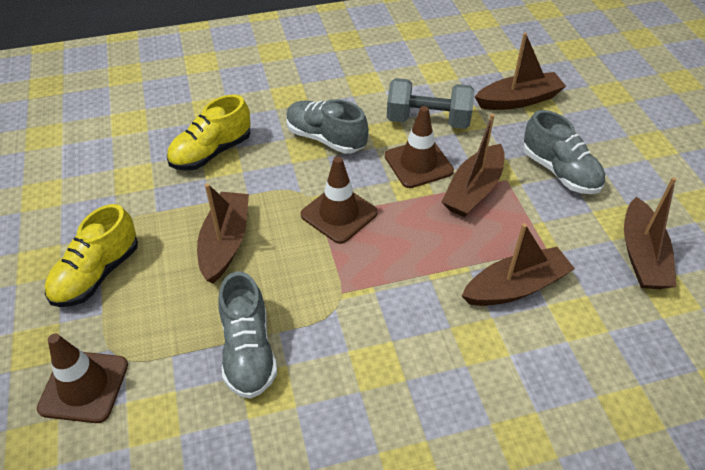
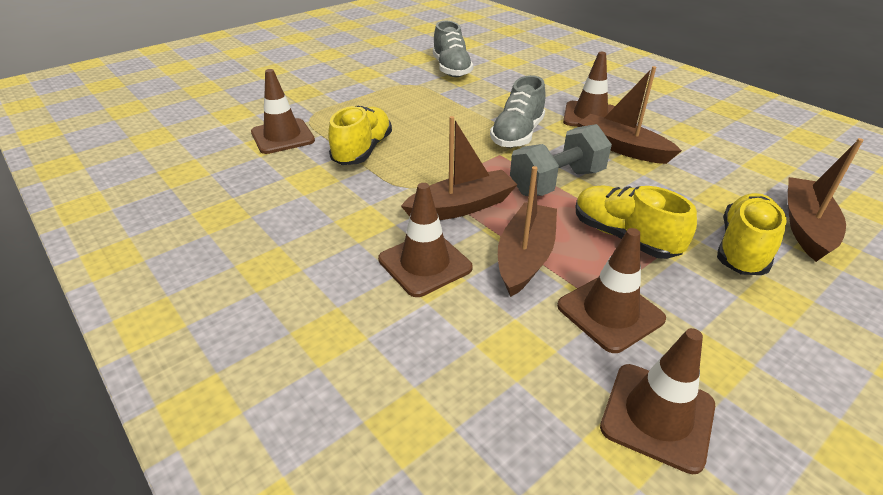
brown boat: 5 -> 4
brown traffic cone: 3 -> 5
grey shoe: 3 -> 2
yellow shoe: 2 -> 3

